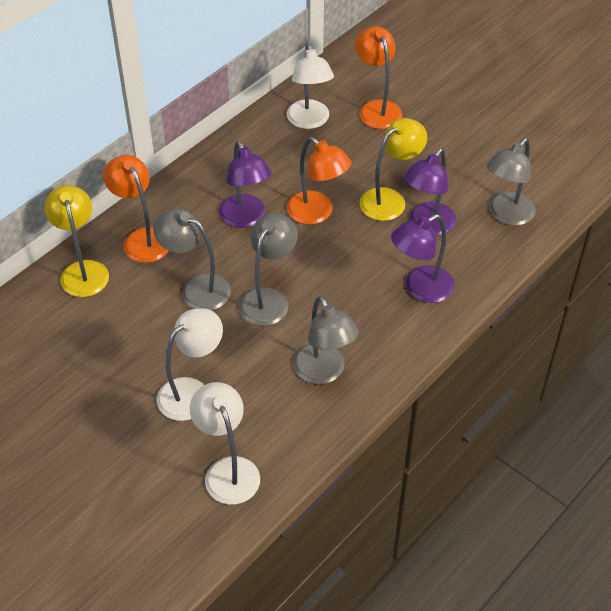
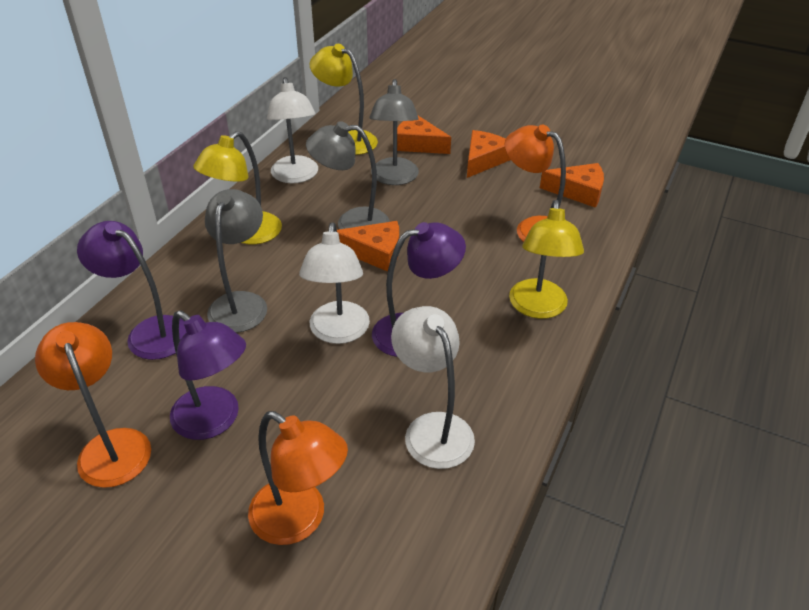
grey lamp: 4 -> 3
orange cheese: 0 -> 4
yellow lamp: 2 -> 3

